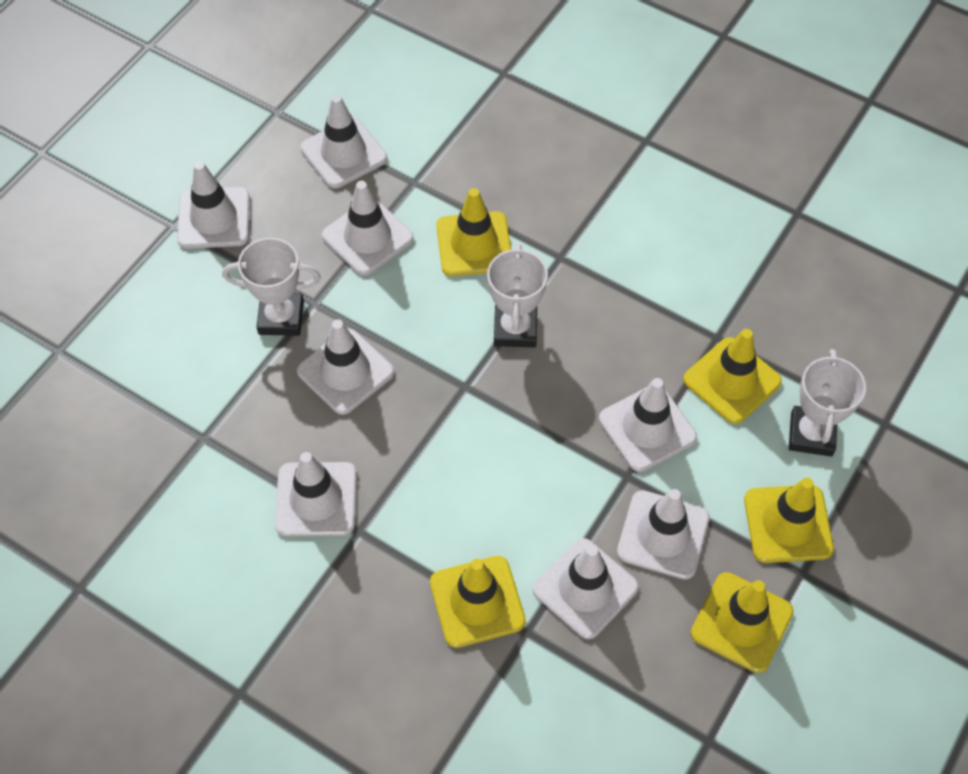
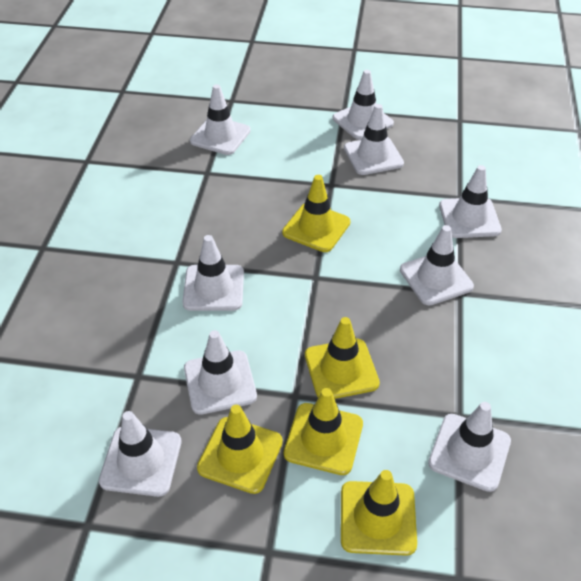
white traffic cone: 8 -> 9
white trophy: 3 -> 0

